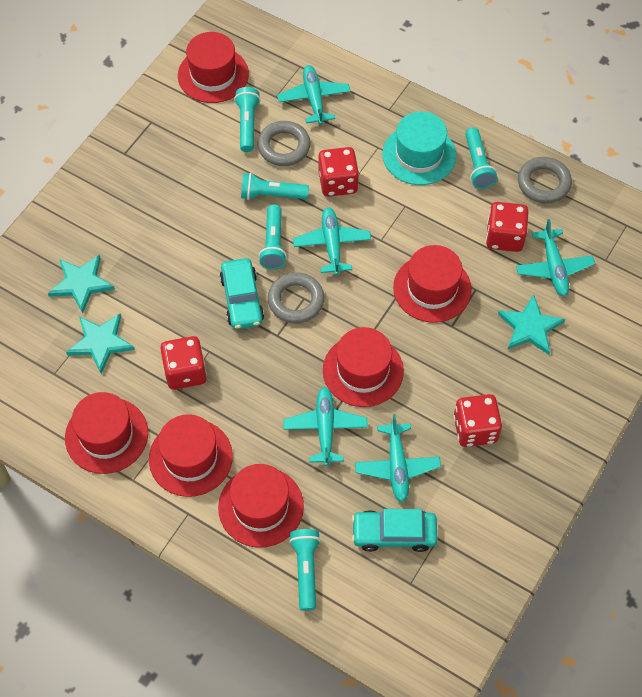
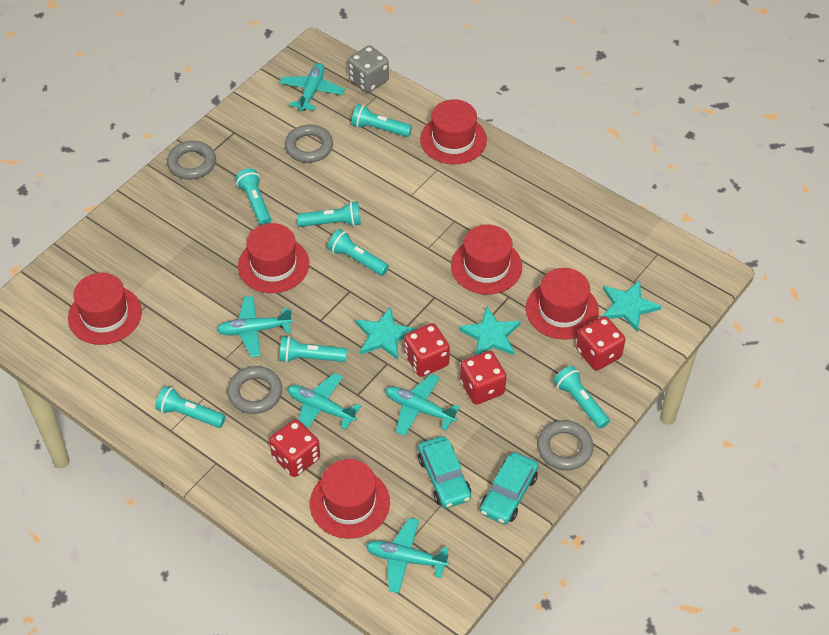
grey dice: 0 -> 1
grey ring: 3 -> 4
turquoise flashlight: 5 -> 7
turquoise hat: 1 -> 0

